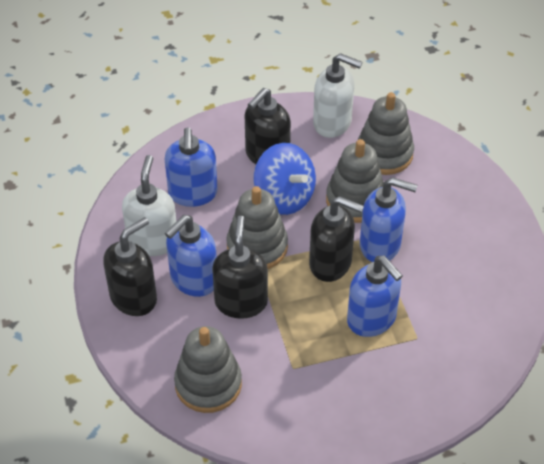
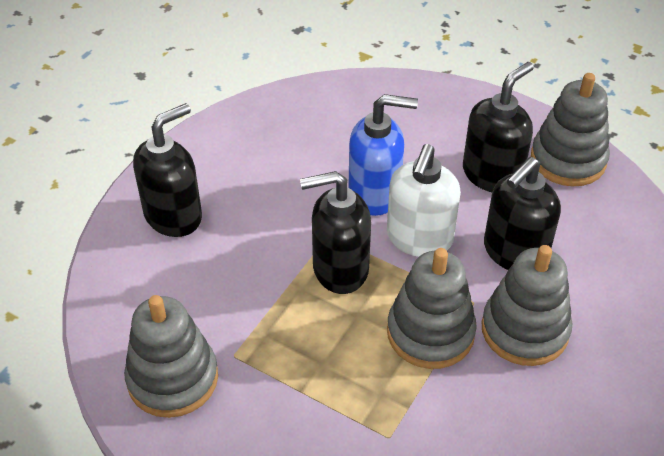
blue soap dispenser: 4 -> 1
blue spinning top: 1 -> 0
white soap dispenser: 2 -> 1

